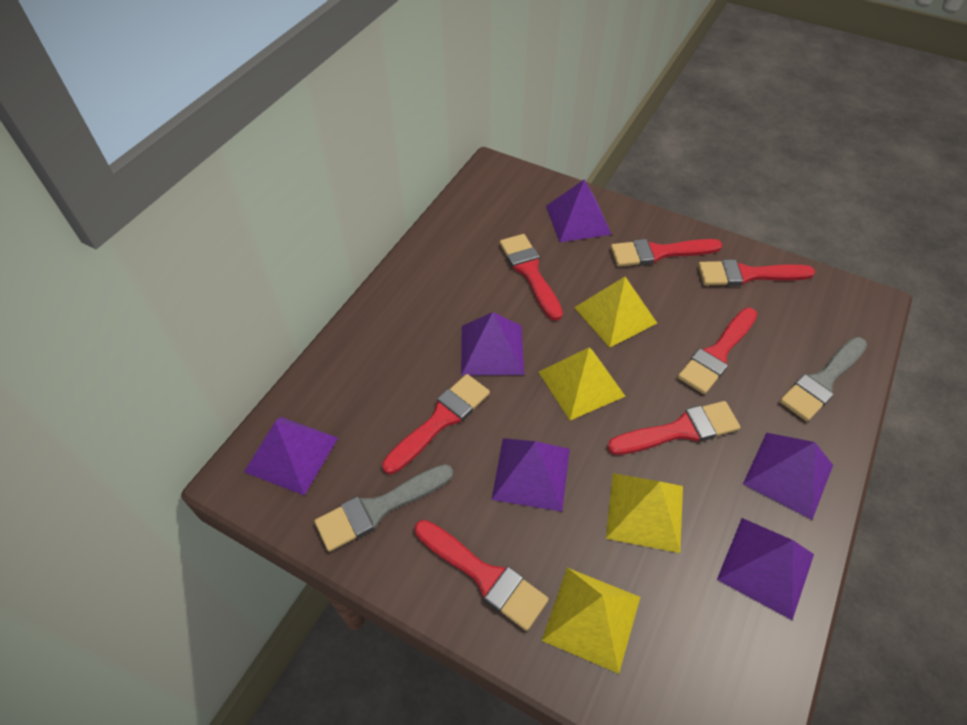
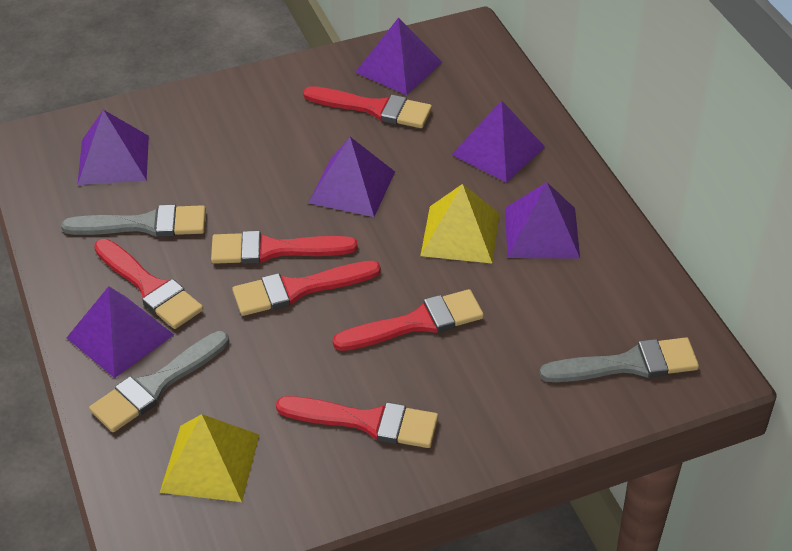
grey brush: 2 -> 3
red brush: 7 -> 6
yellow pyramid: 4 -> 2

